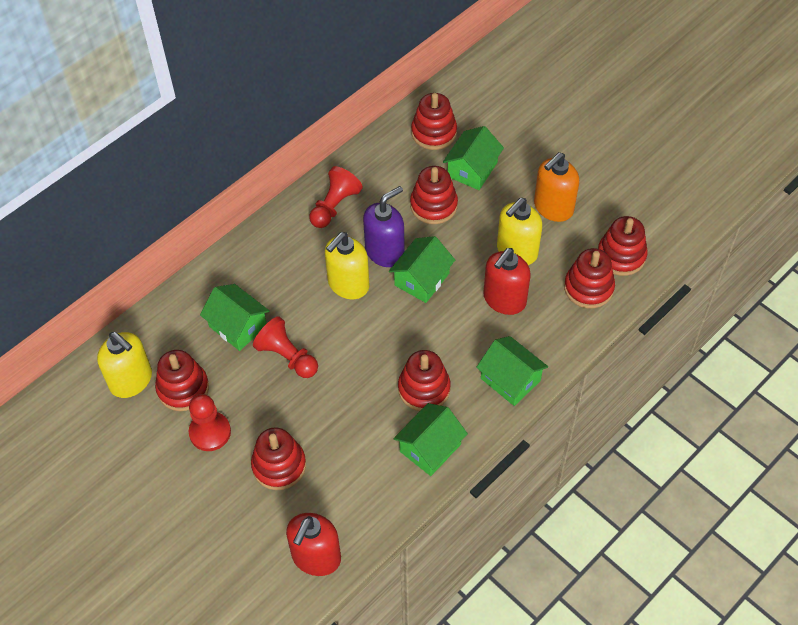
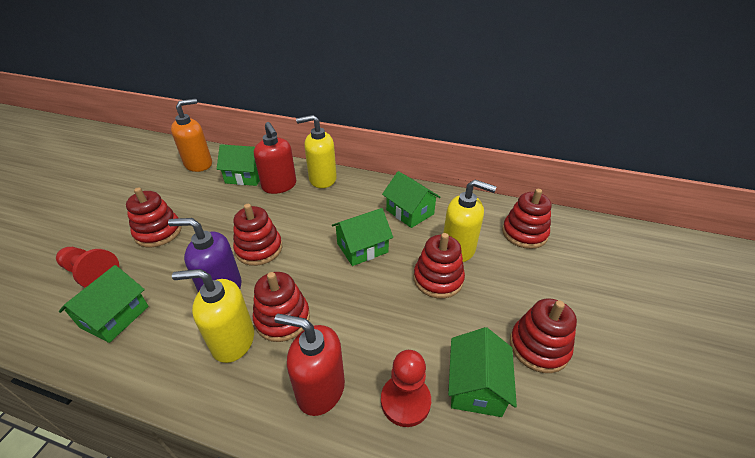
red pawn: 3 -> 2
red stacking toy: 7 -> 6

